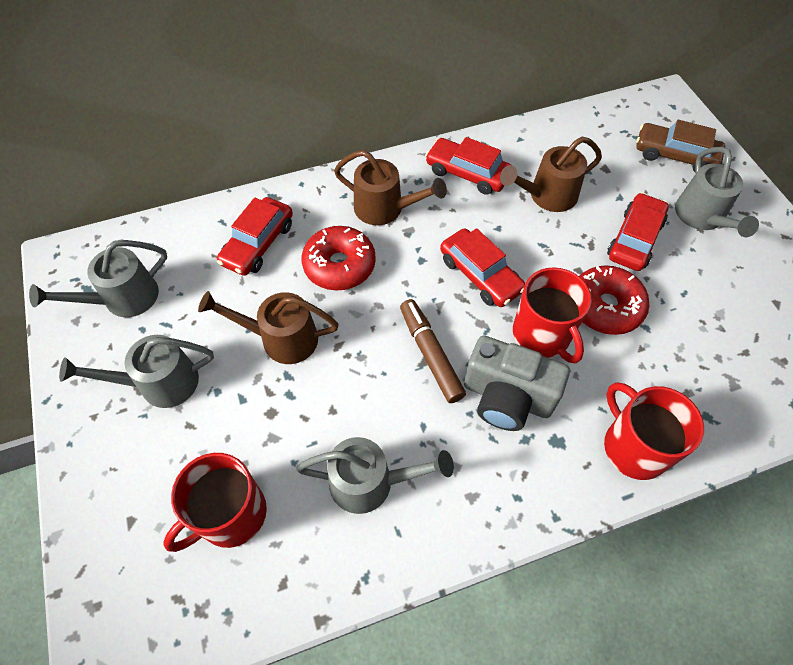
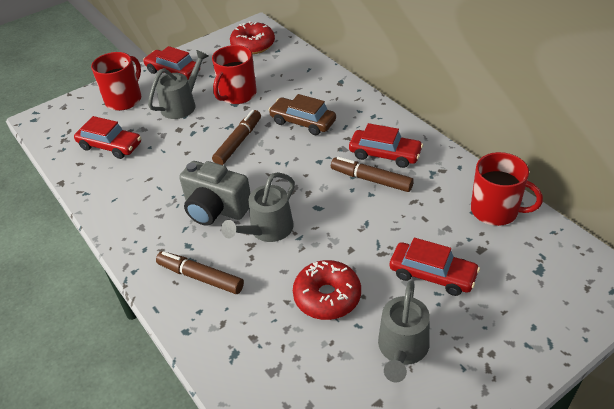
brown marker: 1 -> 3
brown watering can: 3 -> 0
grey watering can: 4 -> 3

